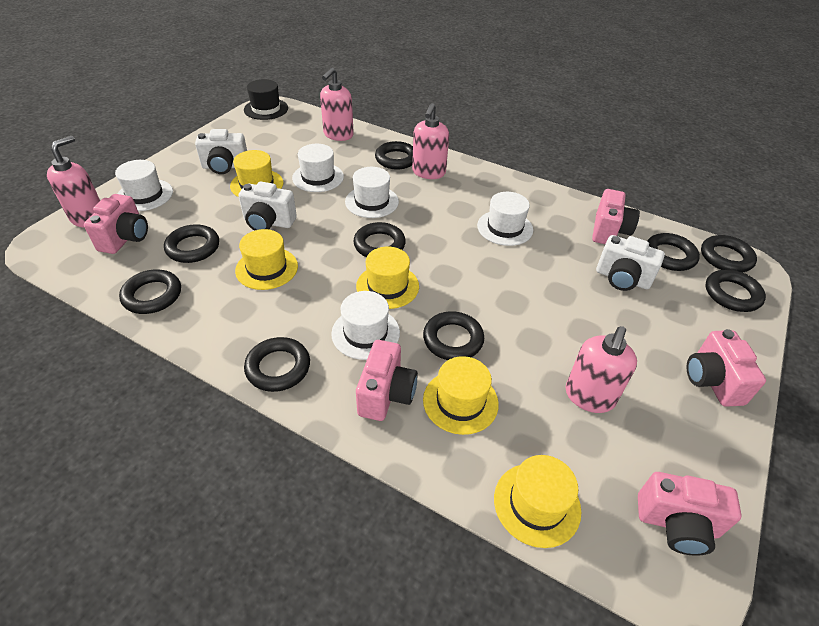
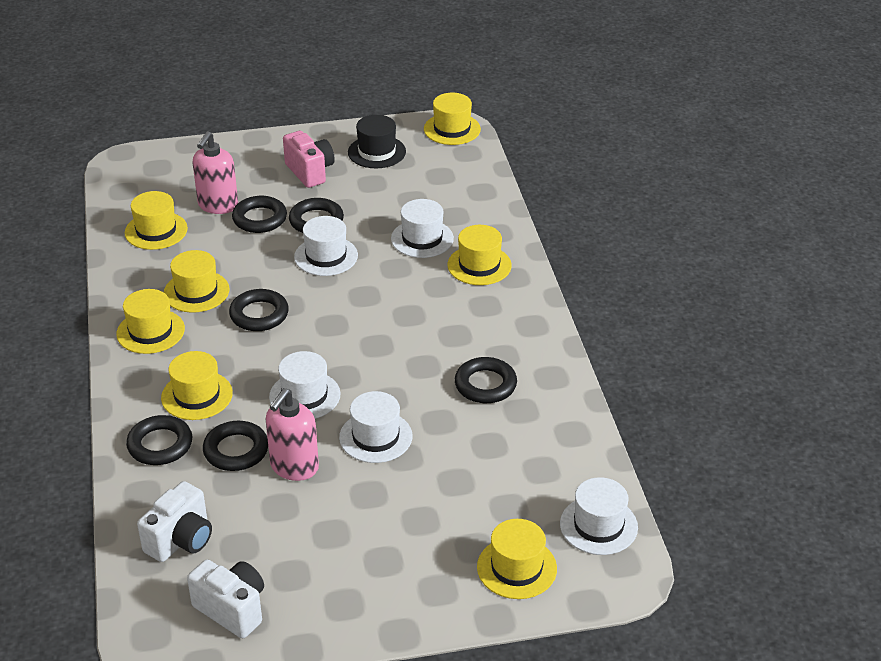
black ring: 9 -> 6
pink camera: 5 -> 1
pink soap dispenser: 4 -> 2
white camera: 3 -> 2
yellow hat: 5 -> 7

